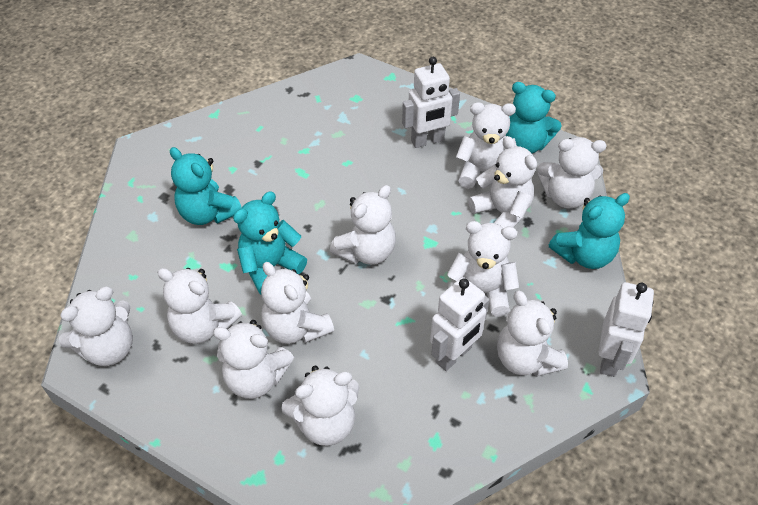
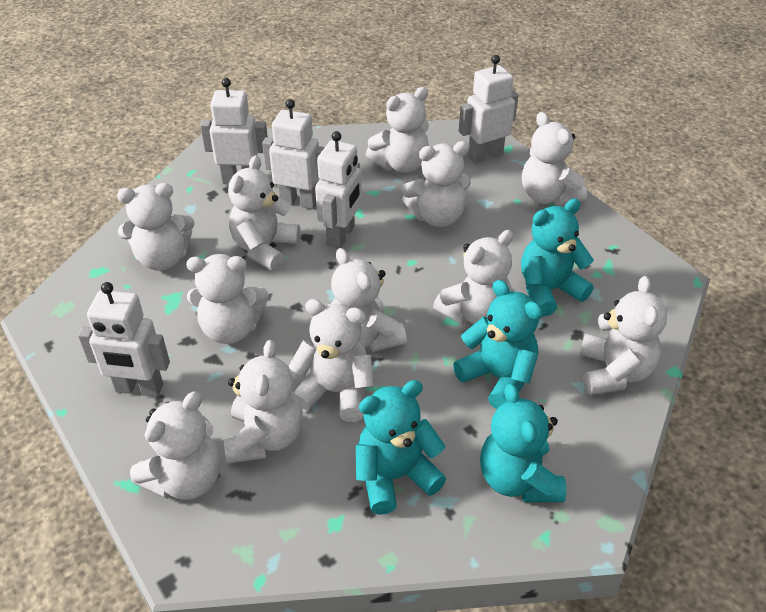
white robot: 3 -> 5
white teddy bear: 11 -> 12

